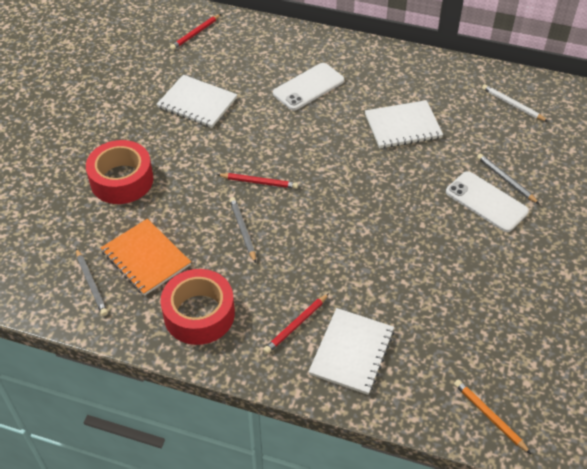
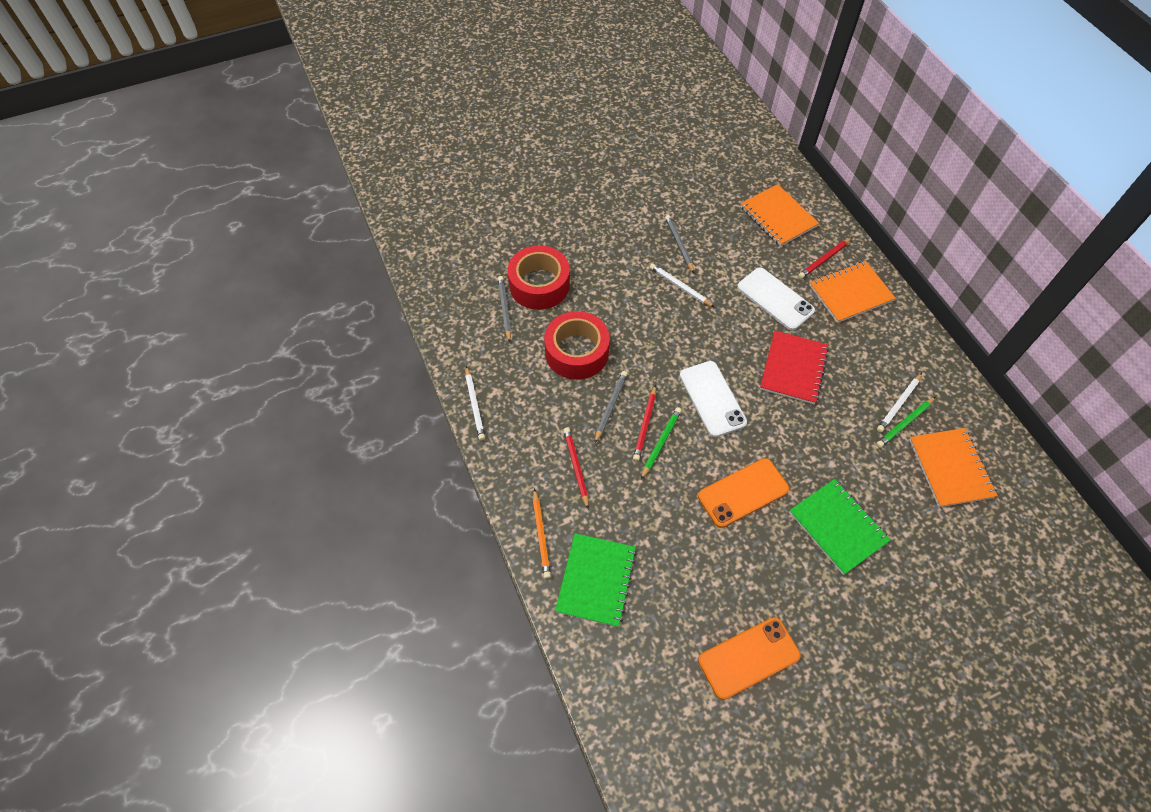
green notebook: 0 -> 2
green pencil: 0 -> 2
orange notebook: 1 -> 3
orange phone: 0 -> 2
red notebook: 0 -> 1
white notebook: 3 -> 0
white pencil: 1 -> 3

